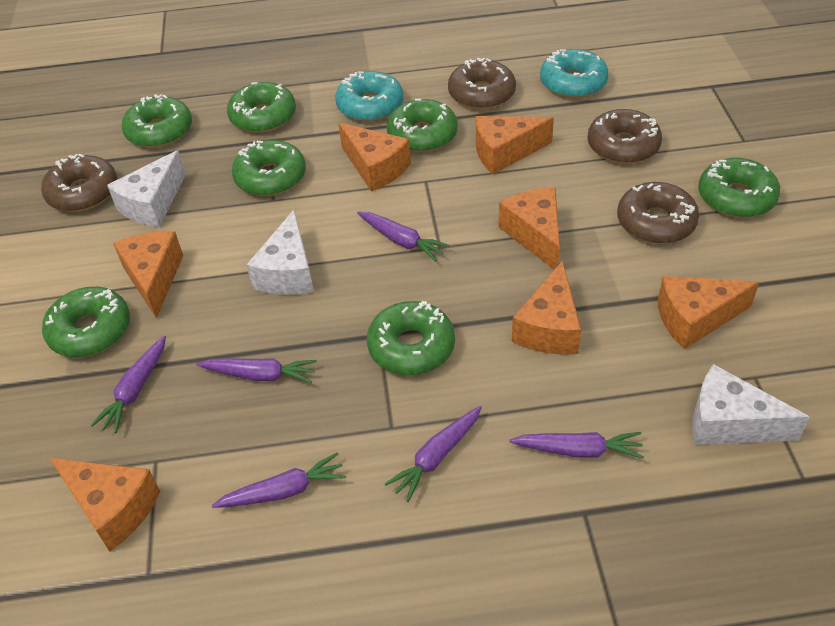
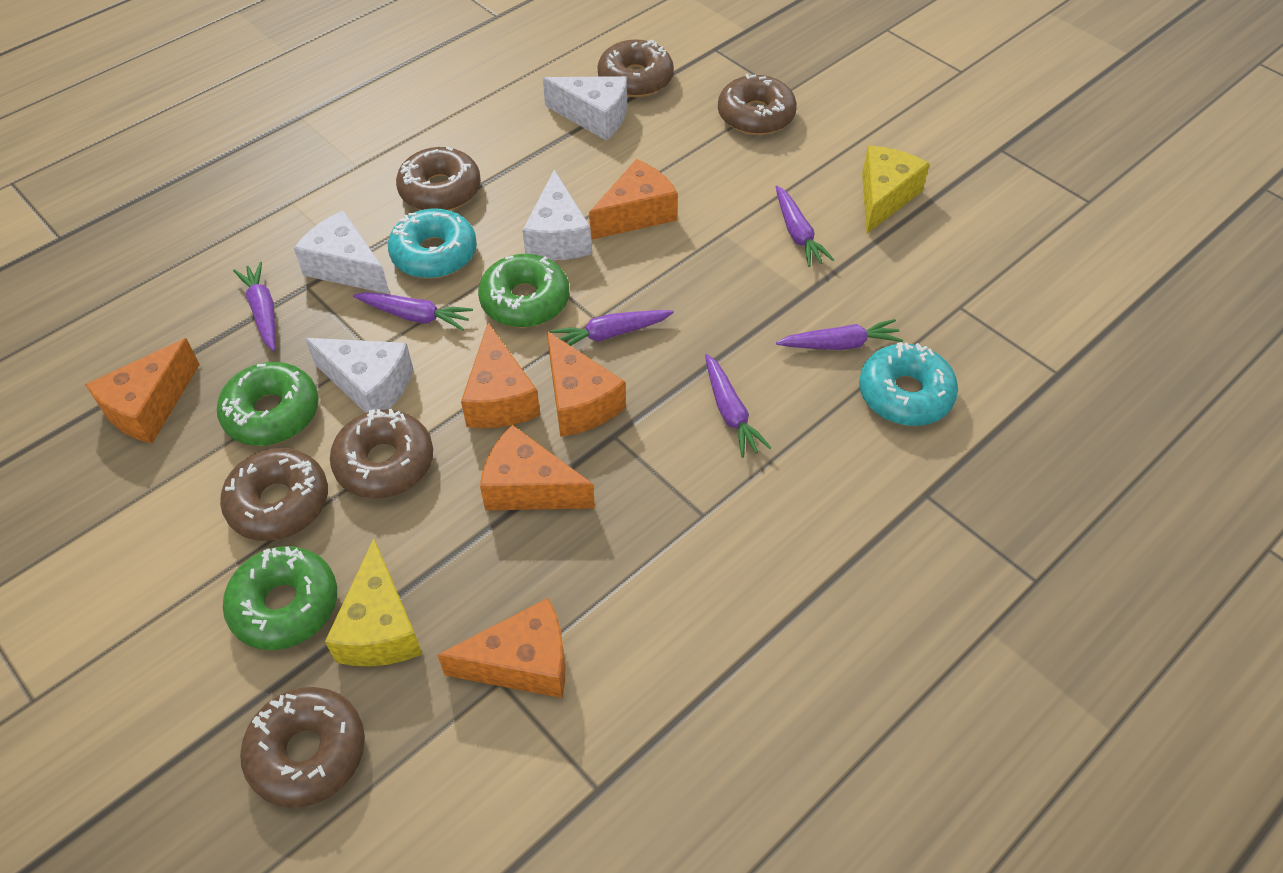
brown donut: 4 -> 6
green donut: 7 -> 3
orange cheese: 7 -> 6
white cheese: 3 -> 4
yellow cheese: 0 -> 2

